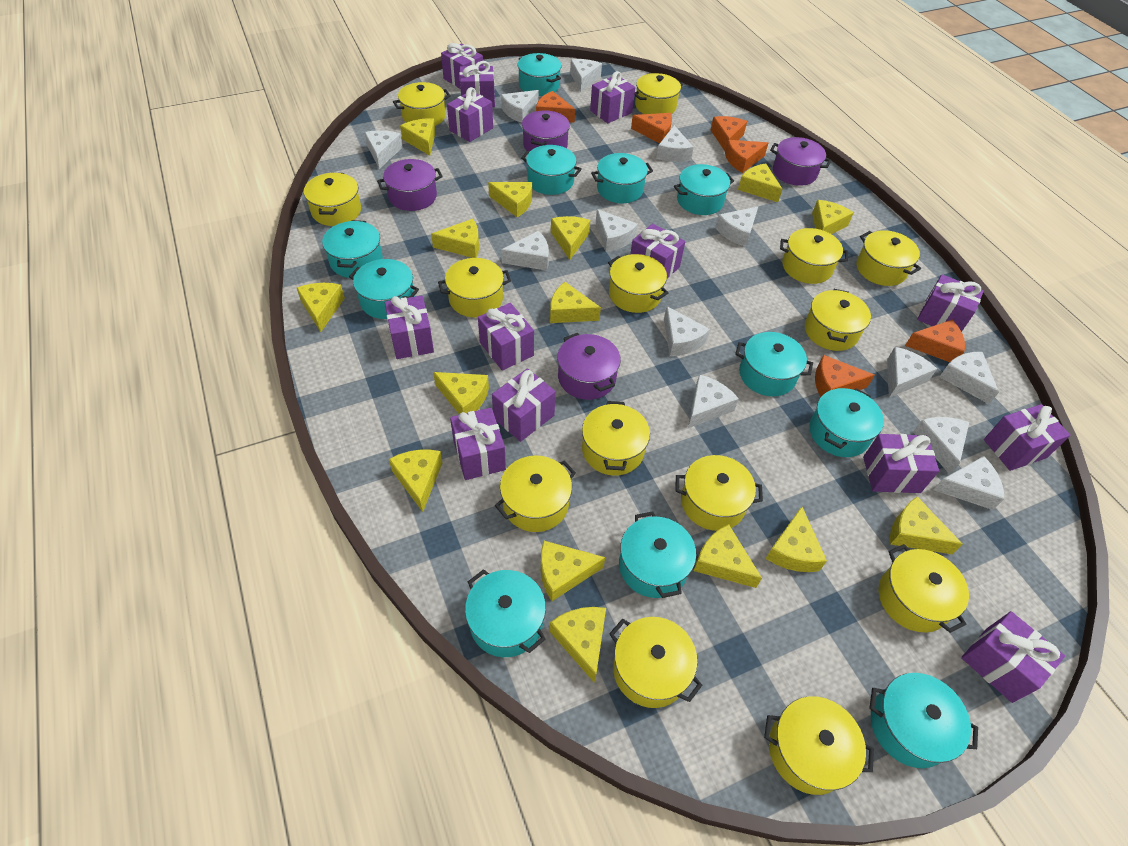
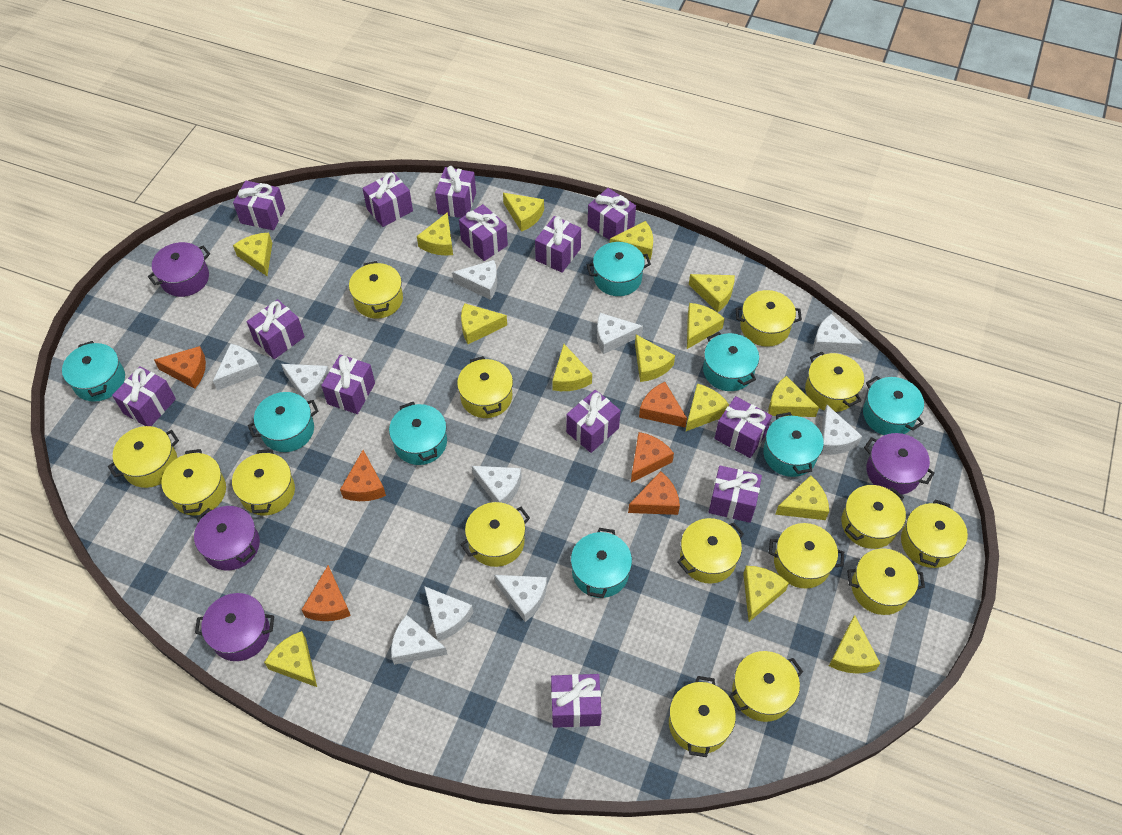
turquoise pot: 11 -> 8
white cheese: 13 -> 10
yellow pot: 14 -> 15

